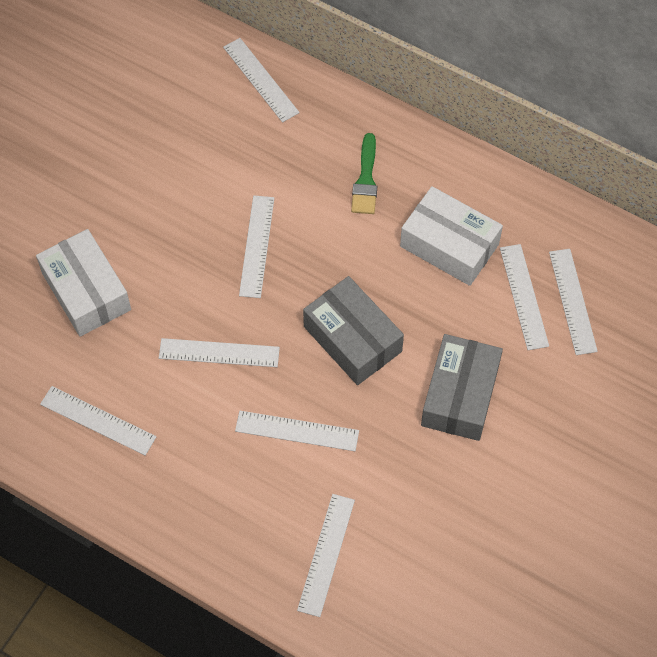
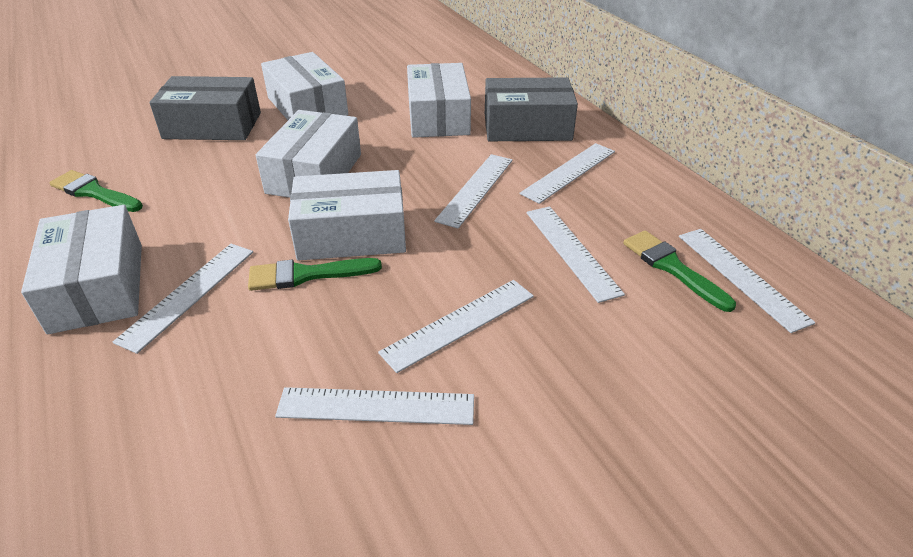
green brush: 1 -> 3
white box: 2 -> 5
white ruler: 8 -> 7

